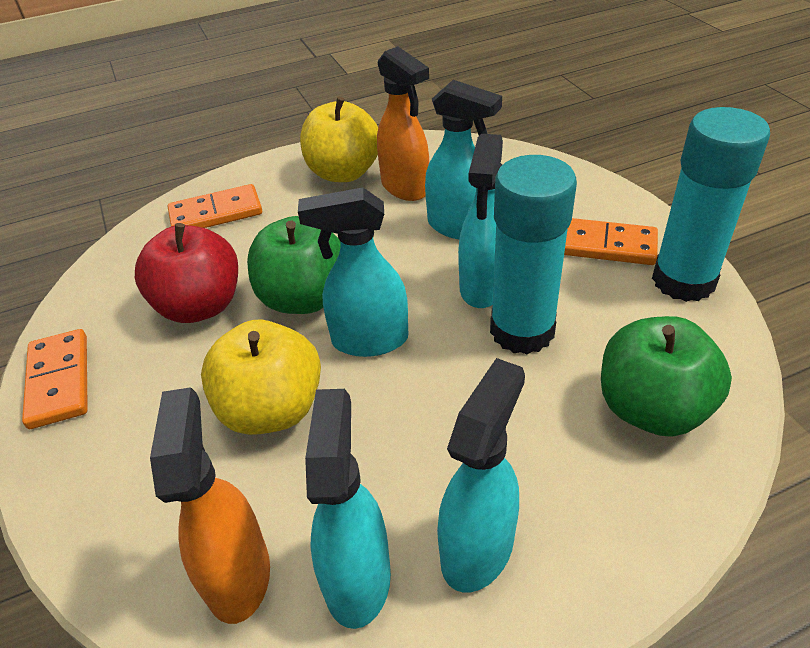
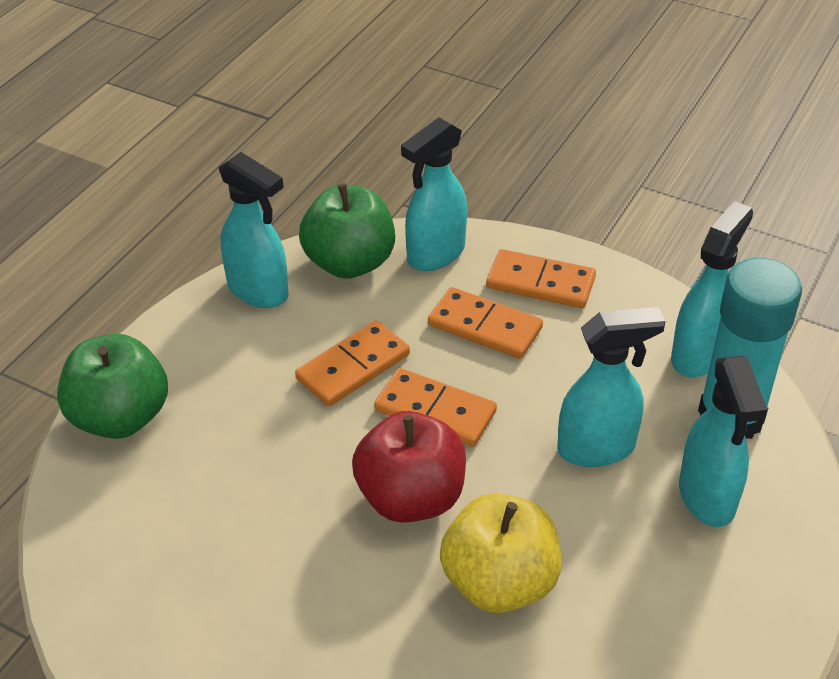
orange domino: 3 -> 4
orange spray bottle: 2 -> 0
turquoise glue stick: 2 -> 1
yellow apple: 2 -> 1

